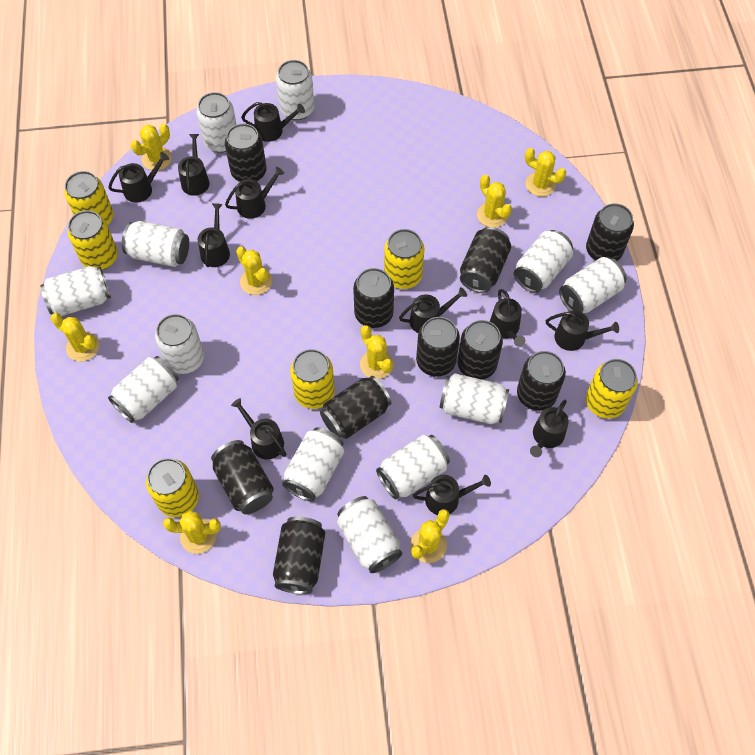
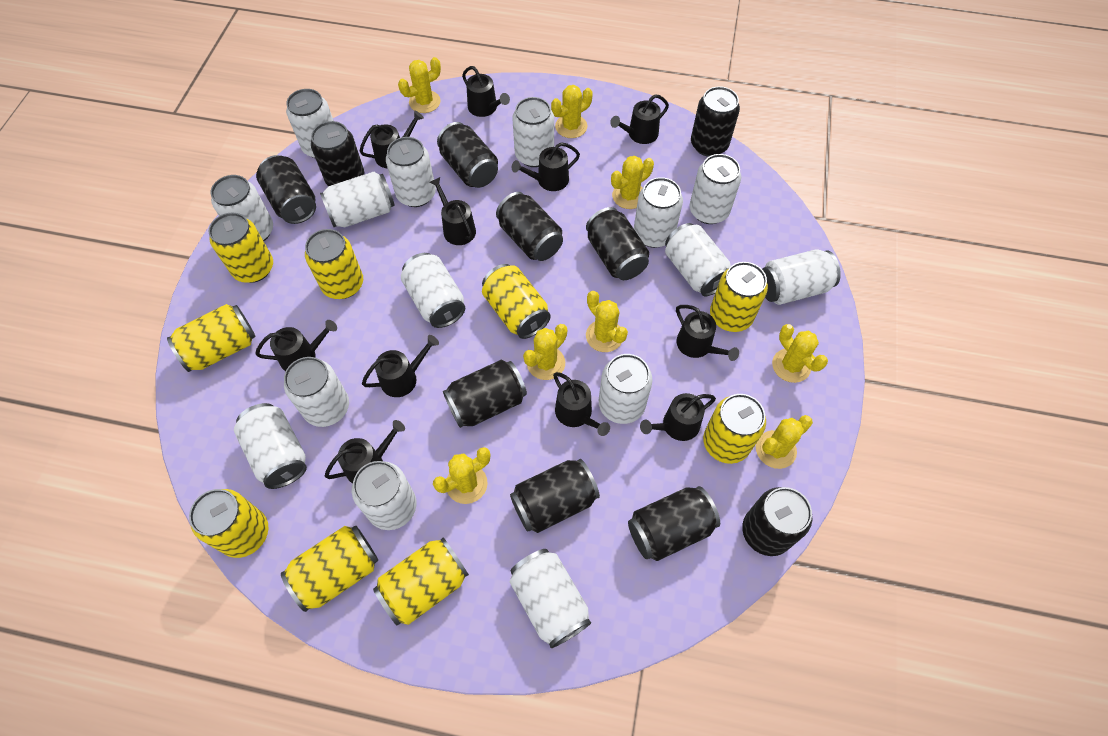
white can: 12 -> 15
yellow can: 6 -> 9

